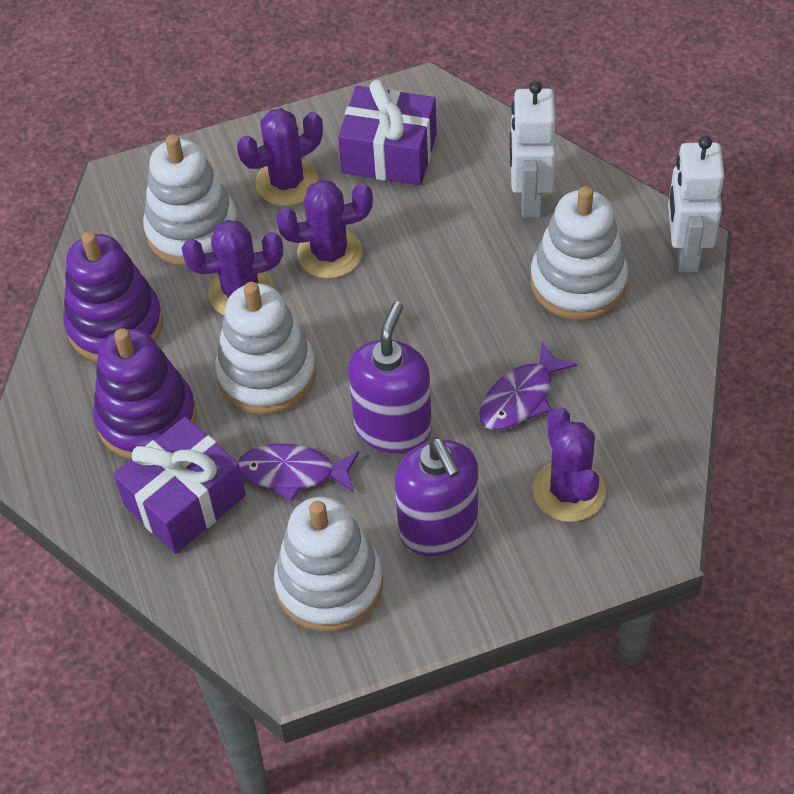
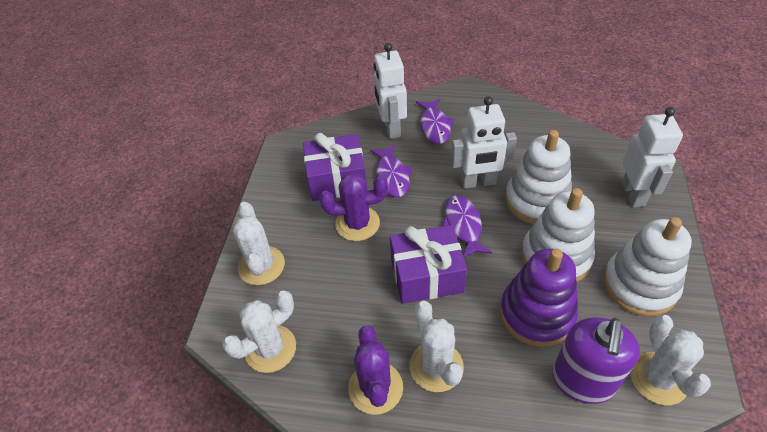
purple cactus: 4 -> 2
purple fish: 2 -> 3
purple soap dispenser: 2 -> 1
purple stacking toy: 2 -> 1
white cactus: 0 -> 4
white robot: 2 -> 3
white stacking toy: 4 -> 3

